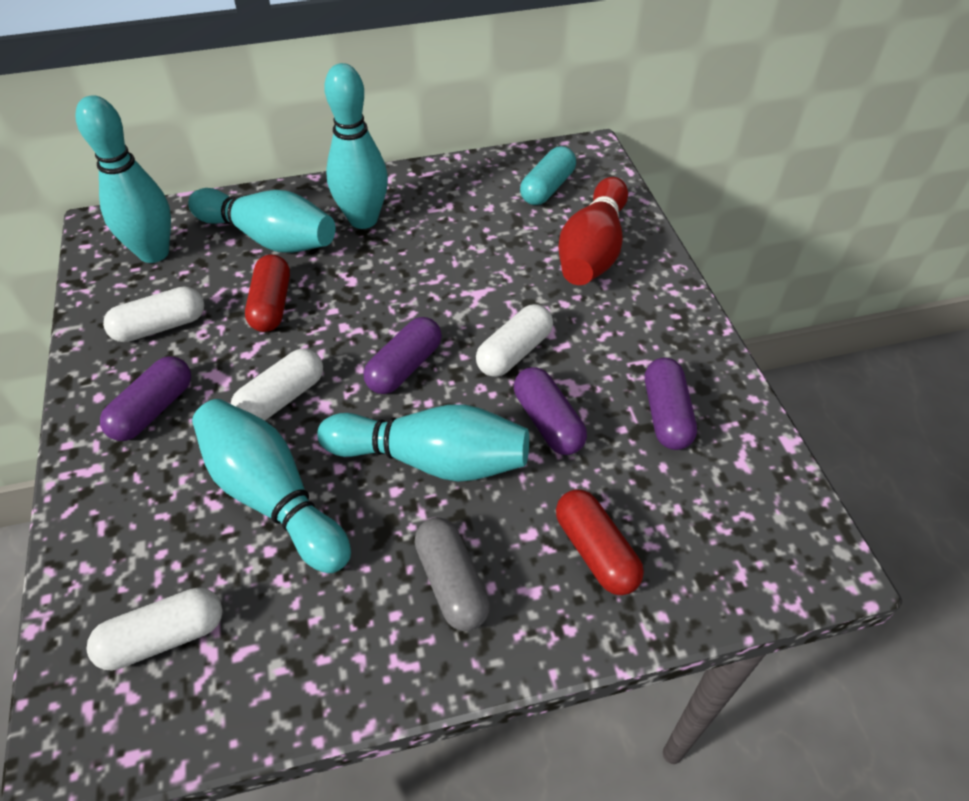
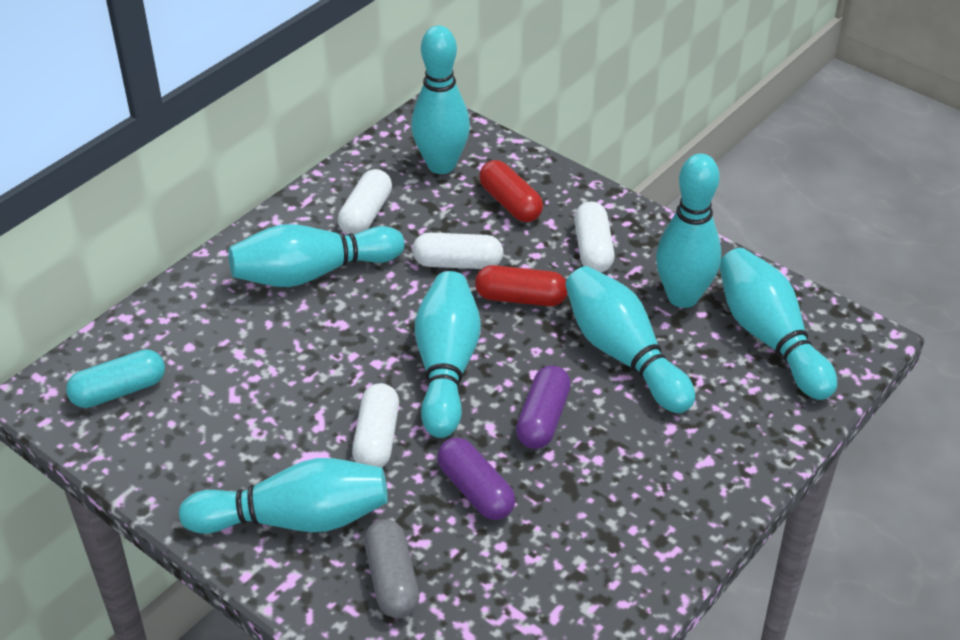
purple capsule: 4 -> 2
red bowling pin: 1 -> 0
turquoise bowling pin: 5 -> 7

